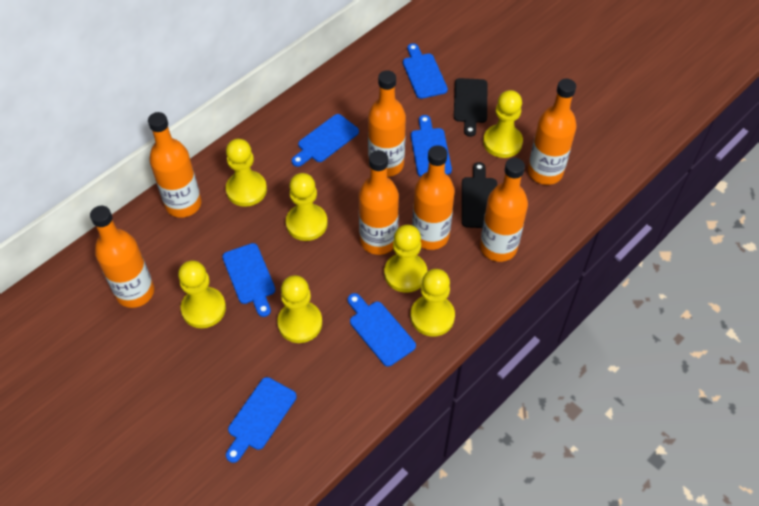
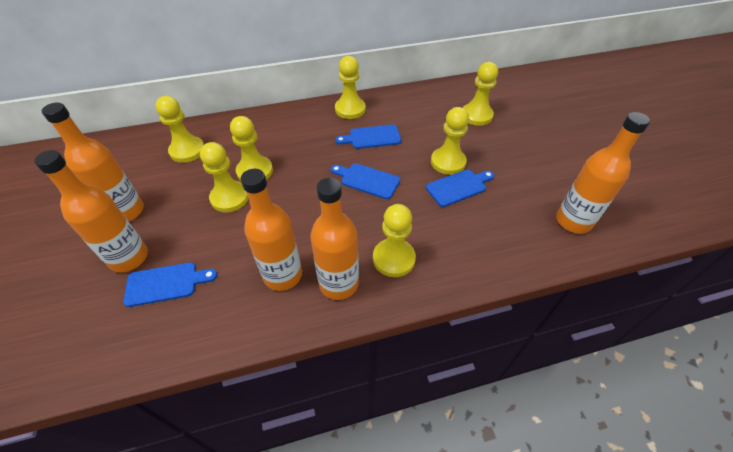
black cutting board: 2 -> 0
blue cutting board: 6 -> 4
orange bottle: 7 -> 5

